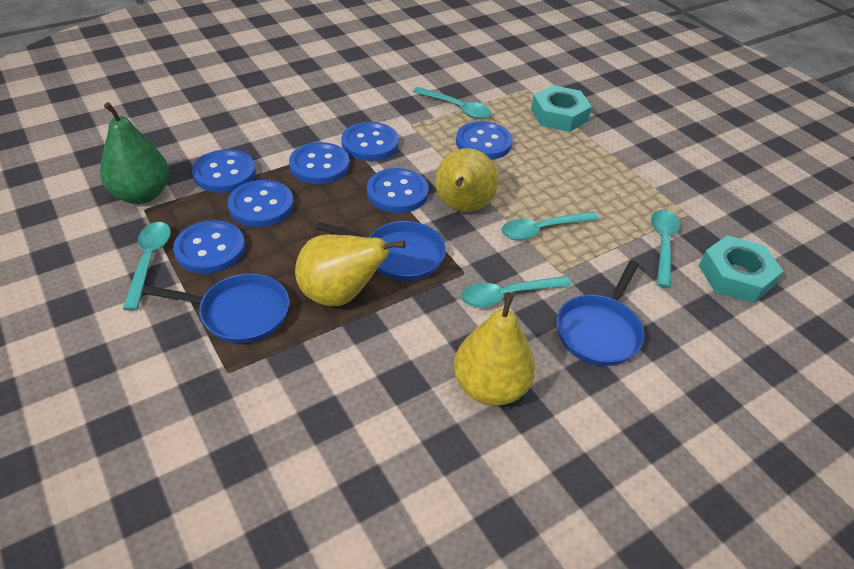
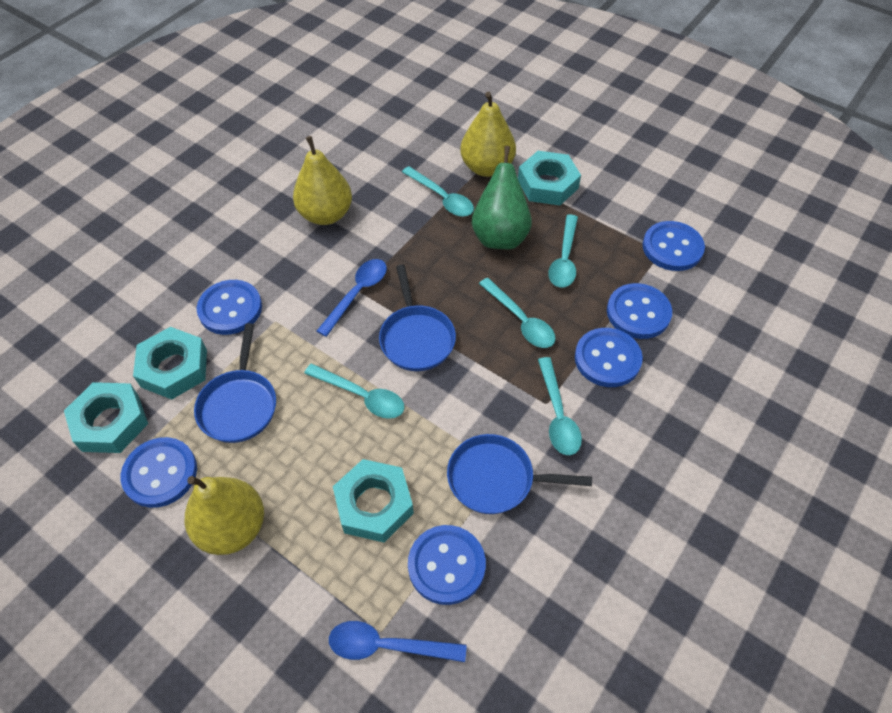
blue button: 7 -> 6
blue spoon: 0 -> 2
turquoise nut: 2 -> 4

